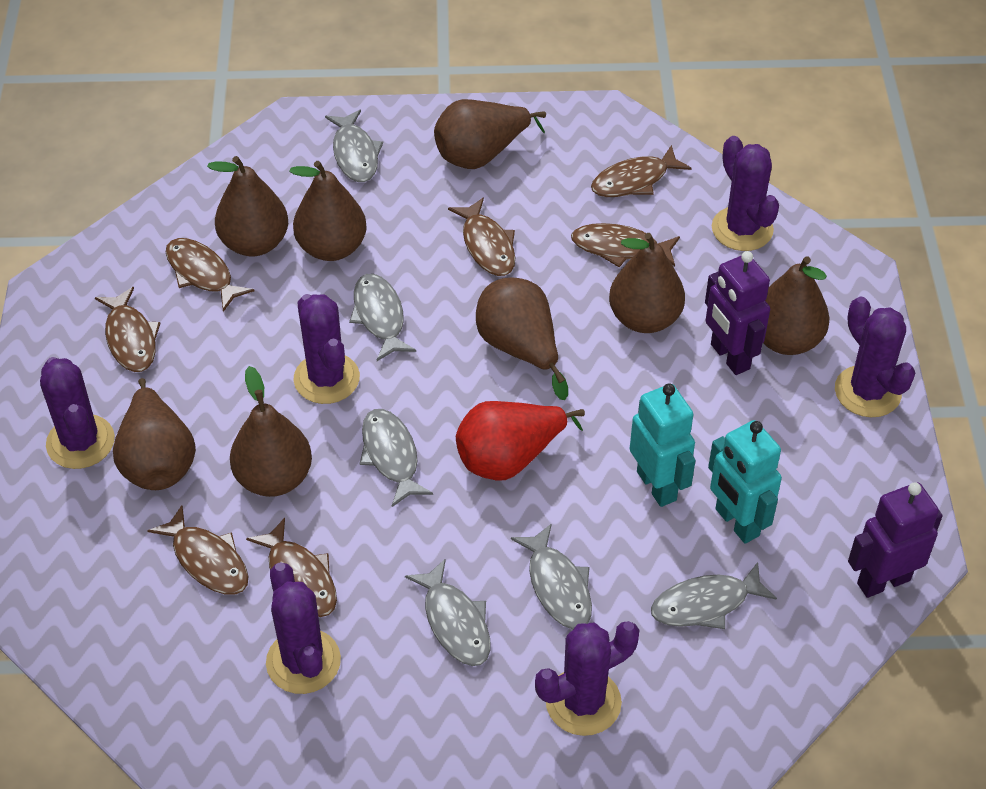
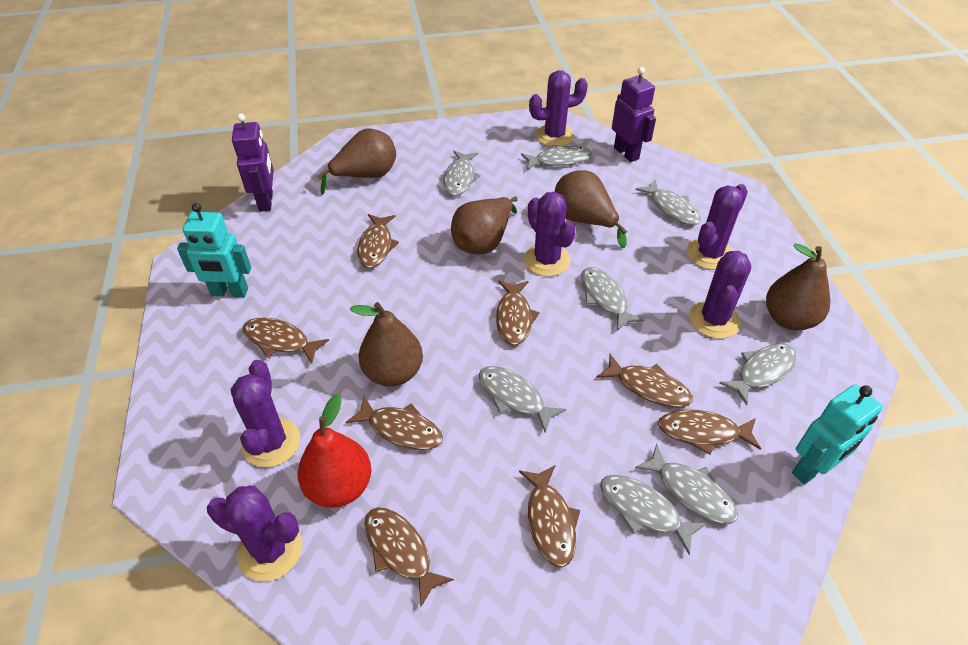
brown fish: 7 -> 8
brown pear: 8 -> 5
grey fish: 6 -> 8

